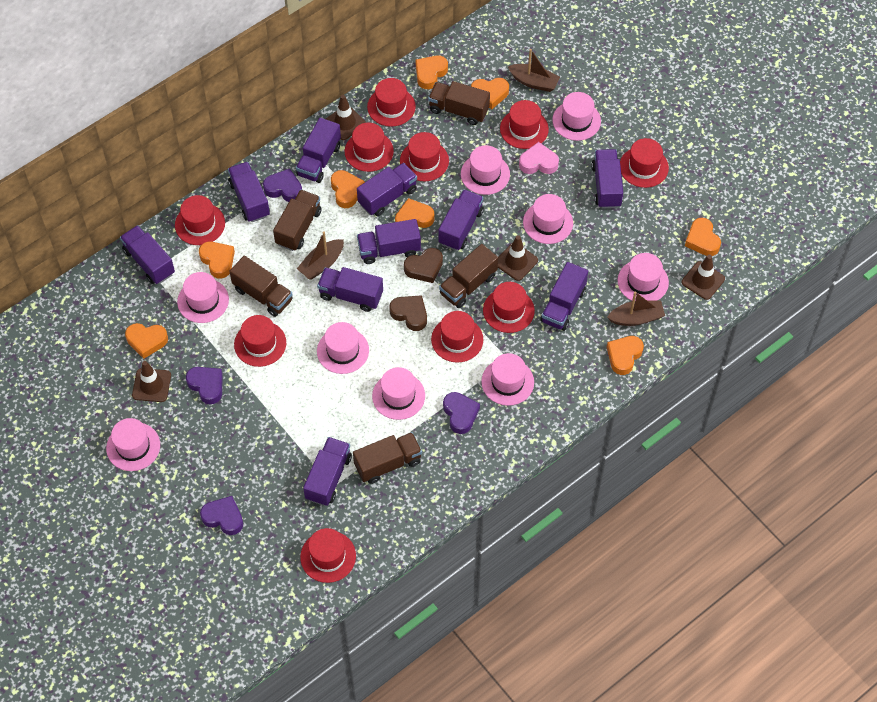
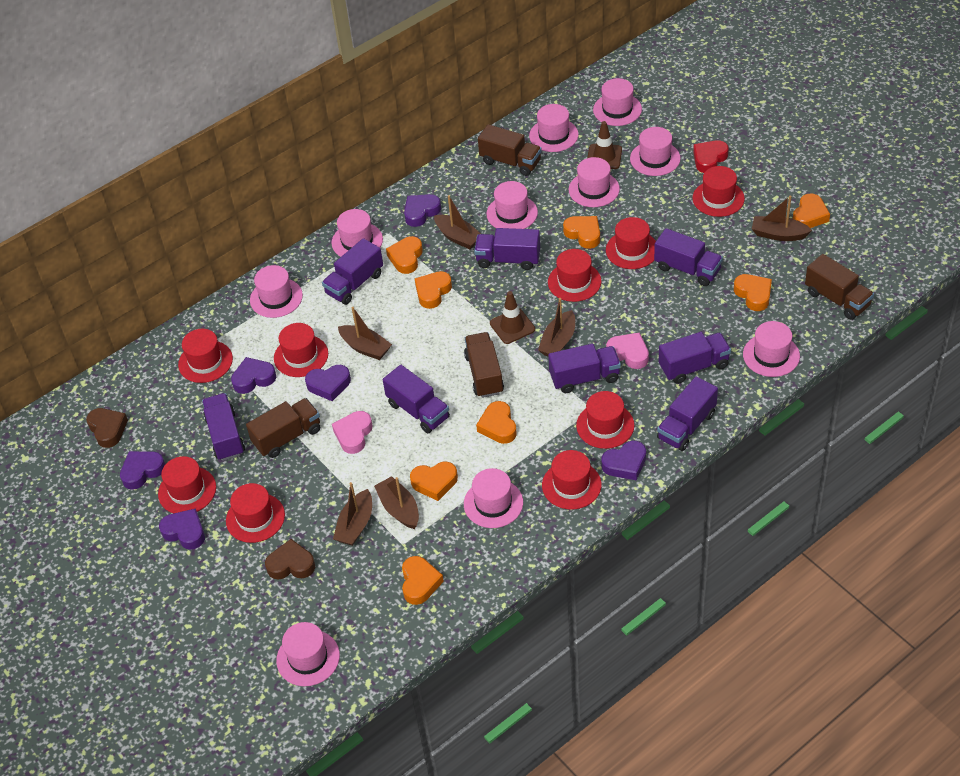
brown boat: 3 -> 6
brown traffic cone: 4 -> 2
brown truck: 5 -> 4
pink hat: 9 -> 10
pink heart: 1 -> 2
purple heart: 4 -> 6
purple truck: 10 -> 8
red hat: 10 -> 9
red heart: 0 -> 1

